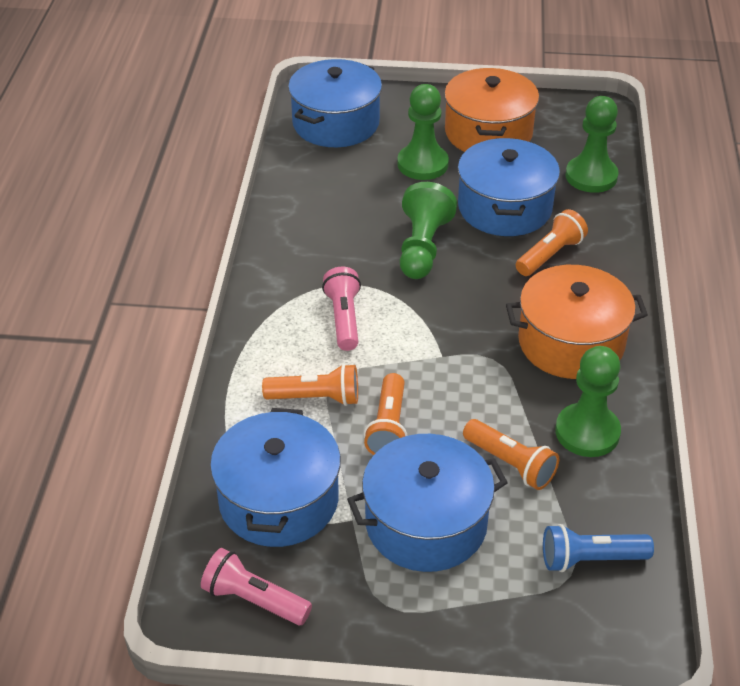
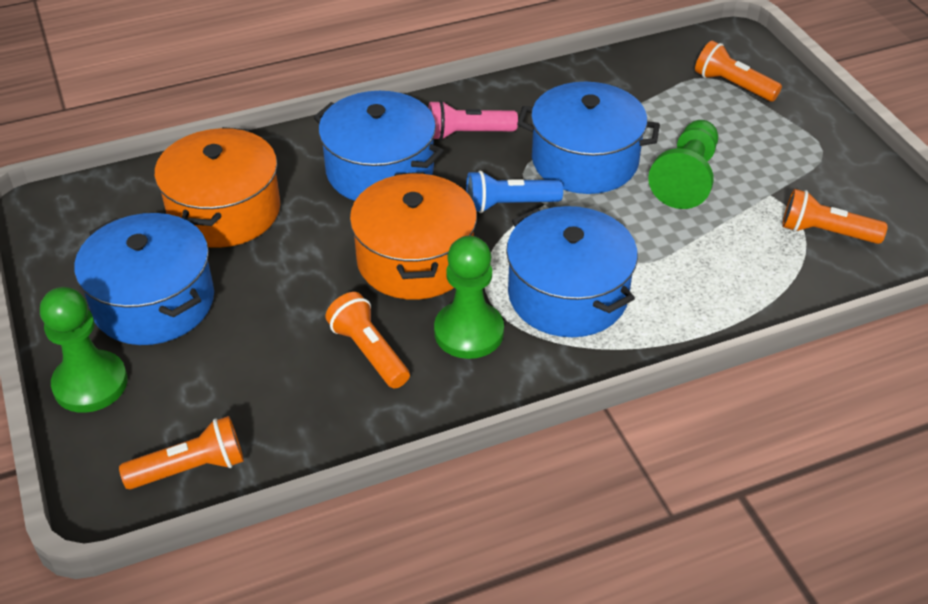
green pawn: 4 -> 3
pink flashlight: 2 -> 1

